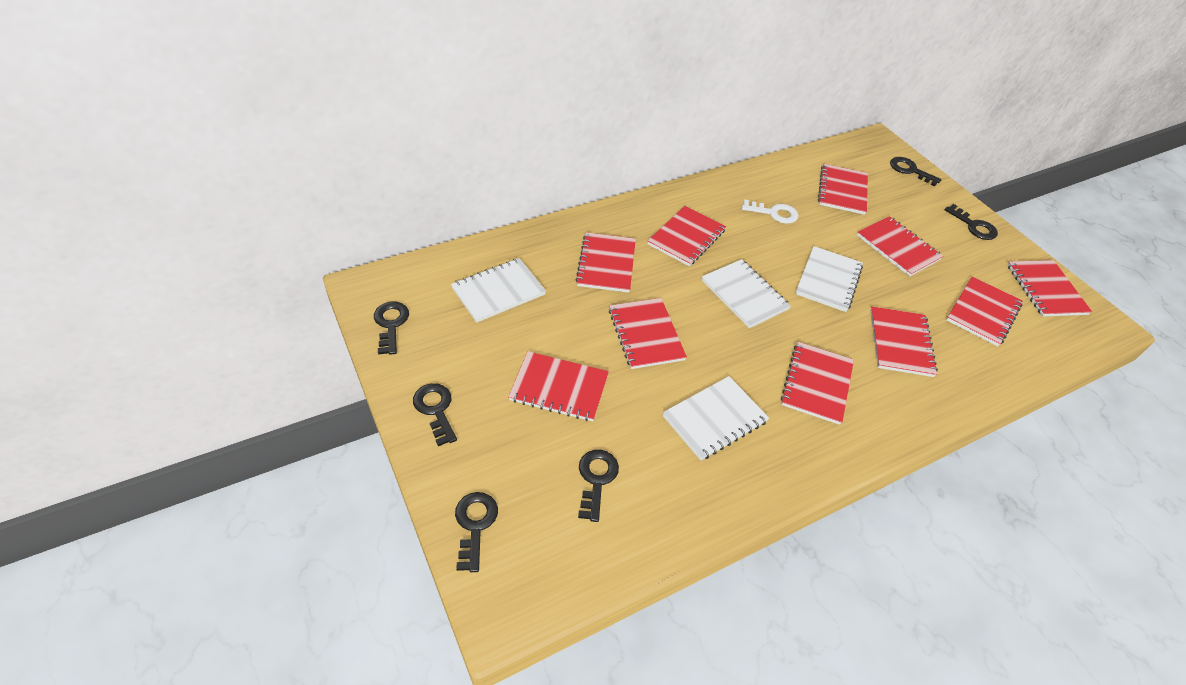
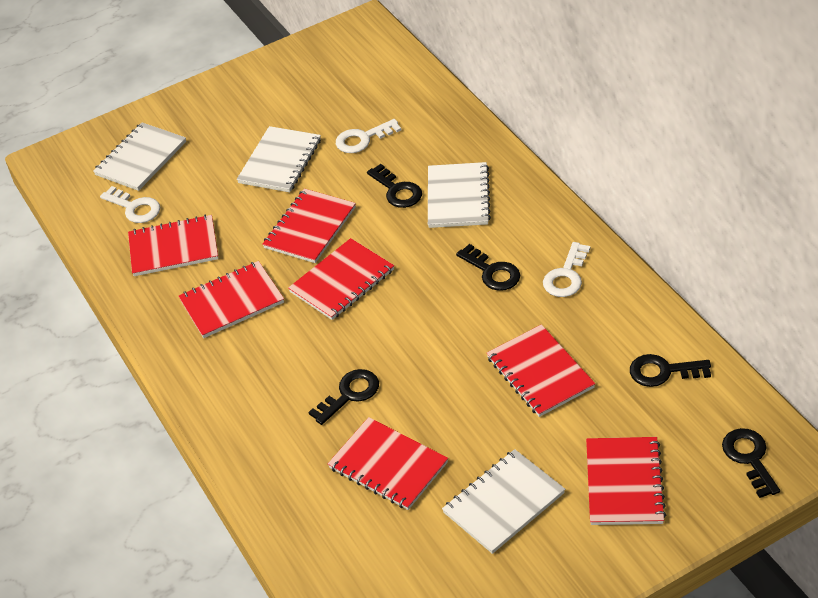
black key: 6 -> 5
red notebook: 10 -> 7
white key: 1 -> 3

